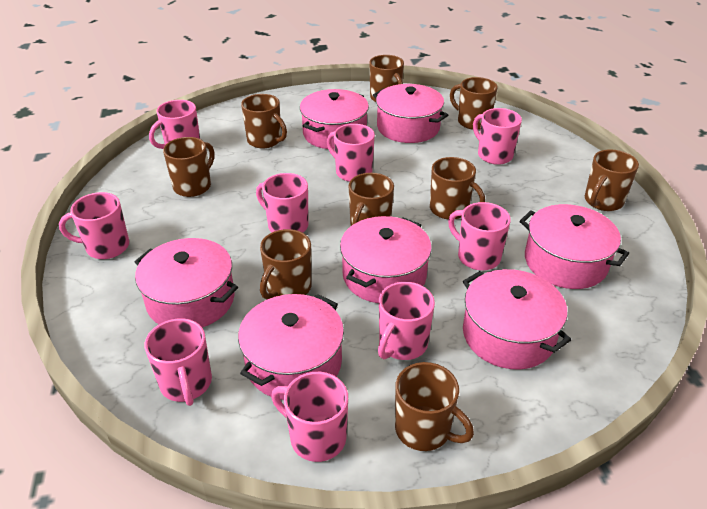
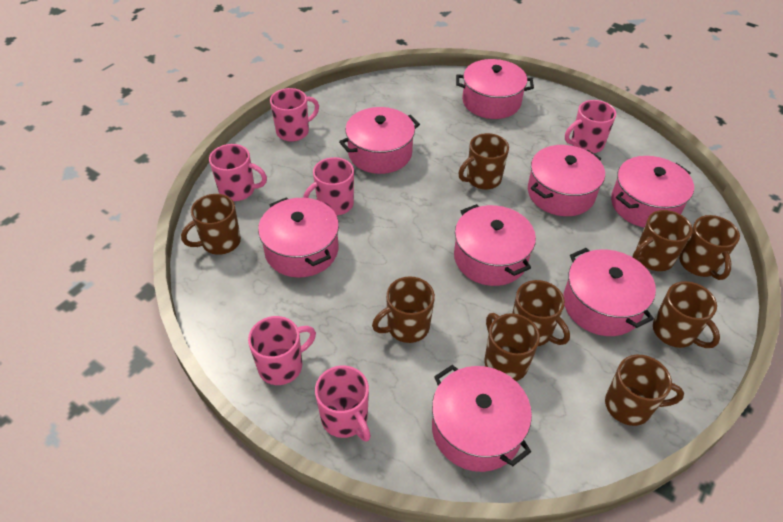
pink mug: 9 -> 6
pink pot: 7 -> 8

